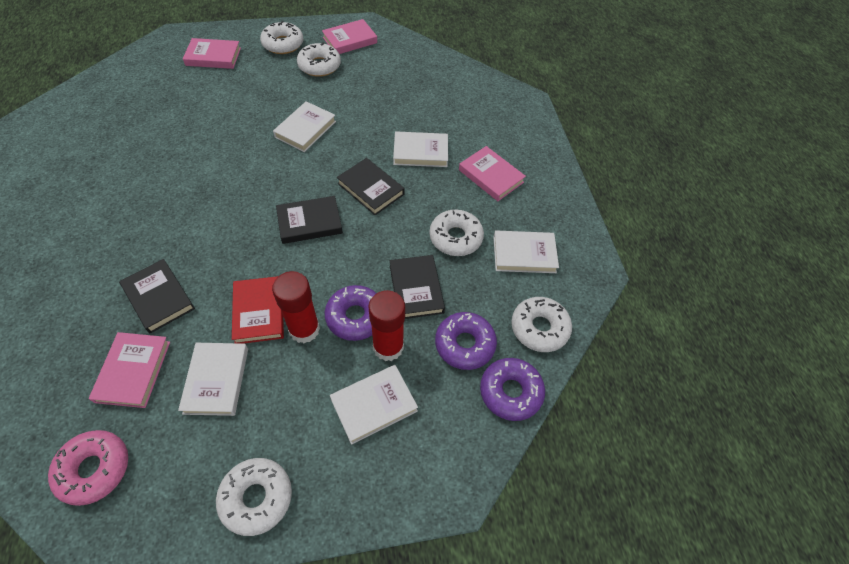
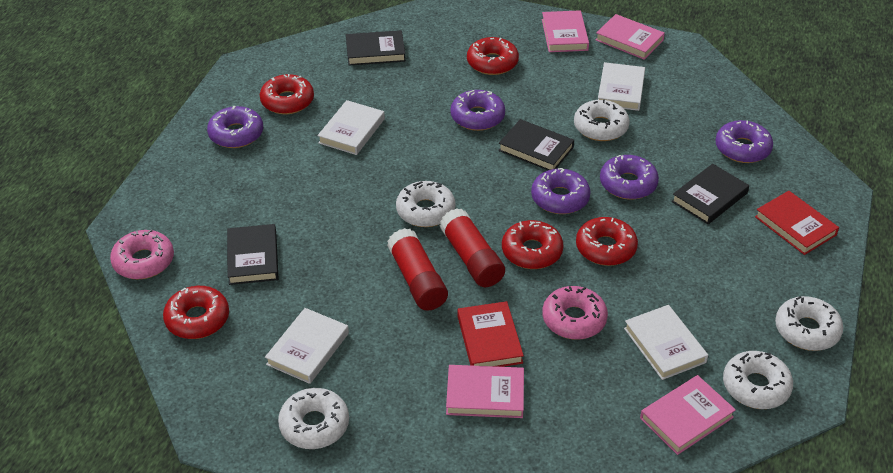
pink donut: 1 -> 2
purple donut: 3 -> 5
red book: 1 -> 2
red donut: 0 -> 5
white book: 5 -> 4

